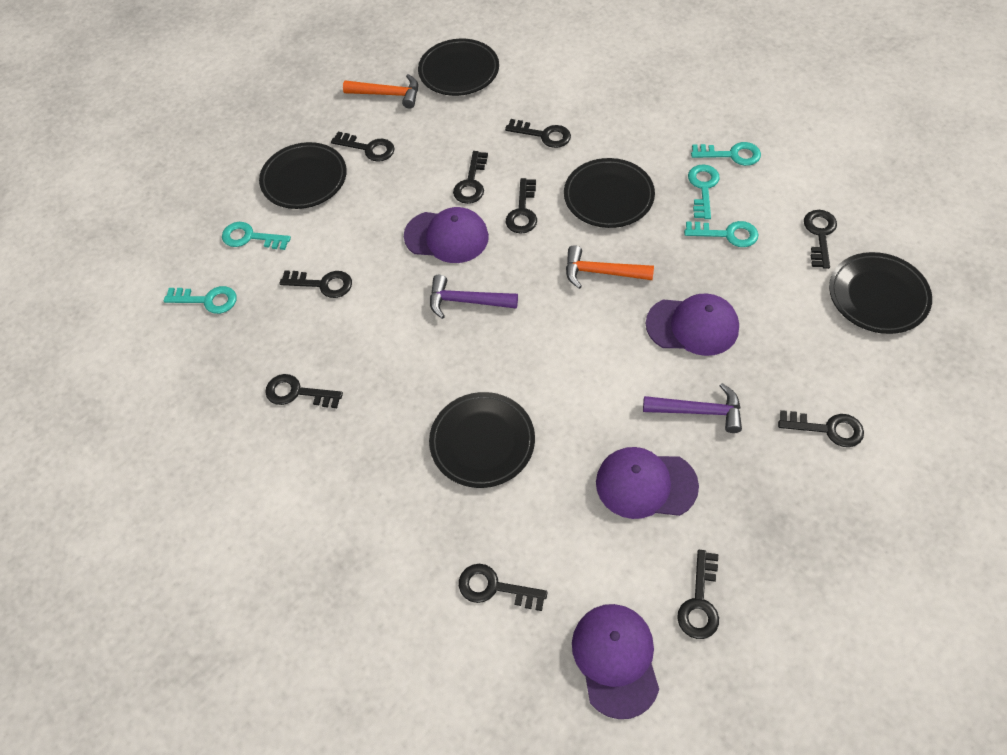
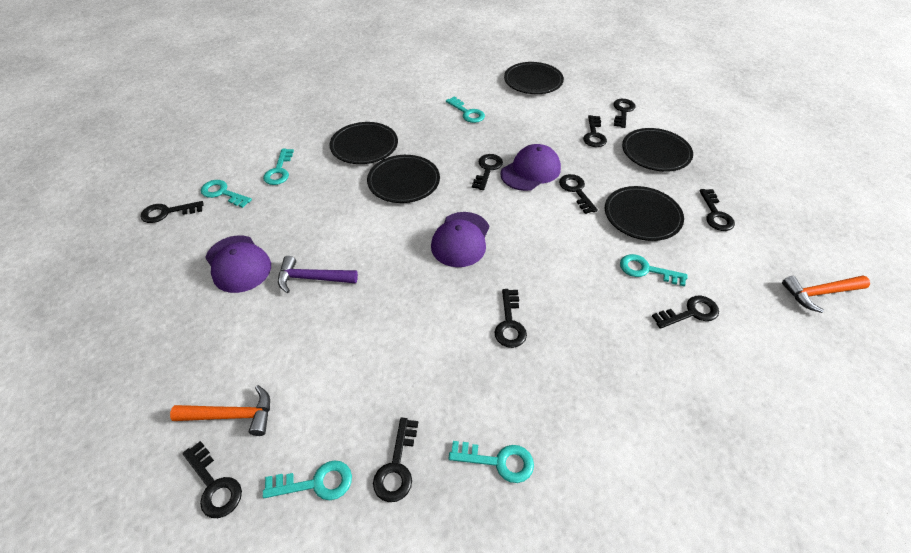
purple cap: 4 -> 3
purple hammer: 2 -> 1
turquoise key: 5 -> 6

